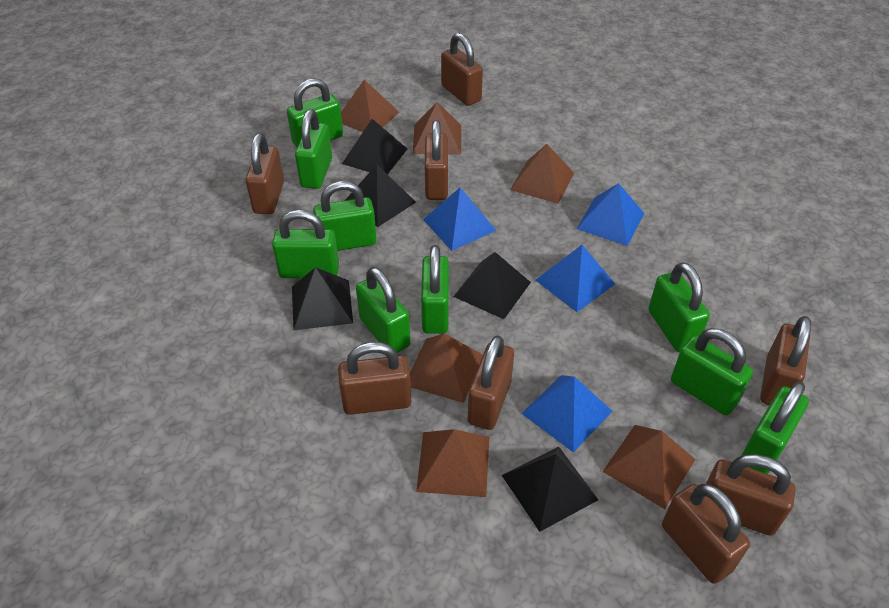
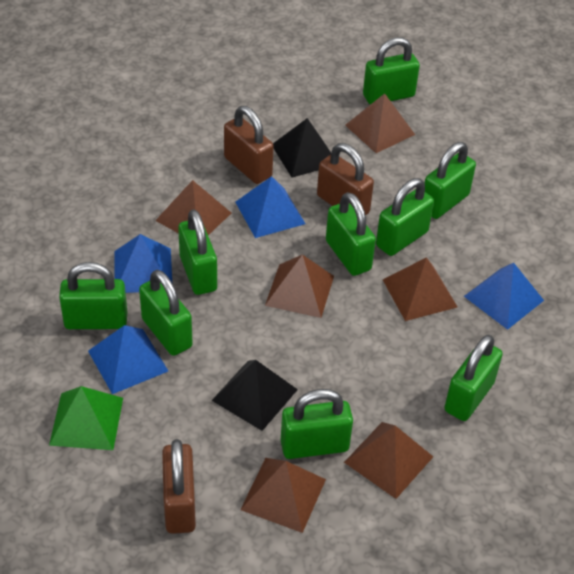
black pyramid: 5 -> 2
brown padlock: 8 -> 3
green pyramid: 0 -> 1

